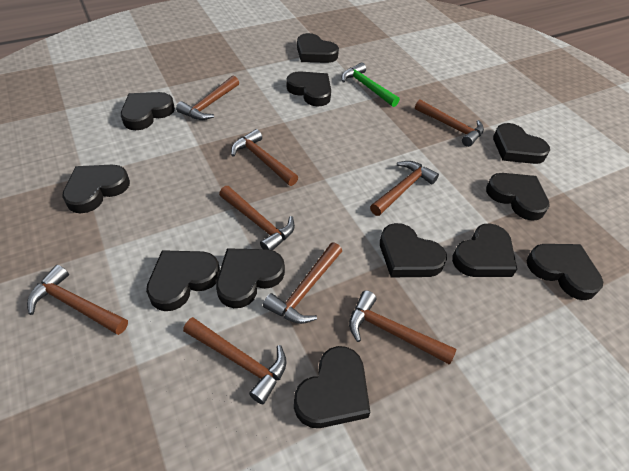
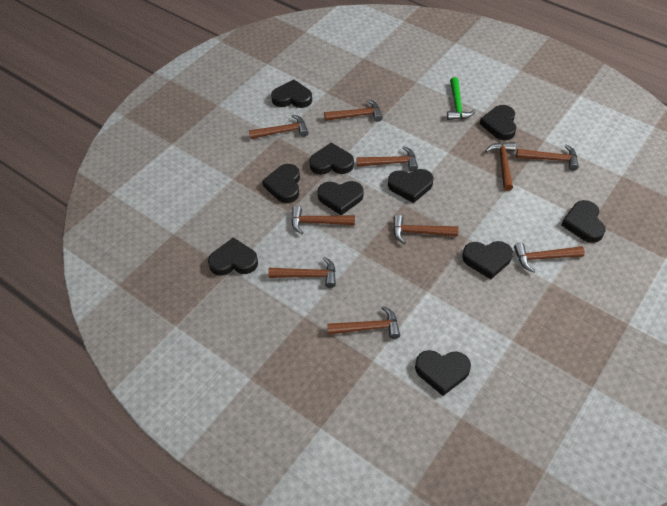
black heart: 12 -> 10
brown hammer: 9 -> 10

